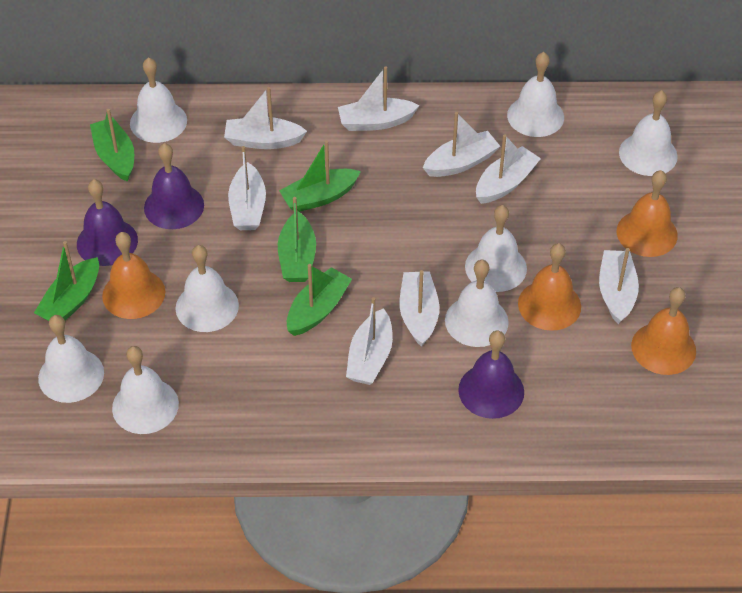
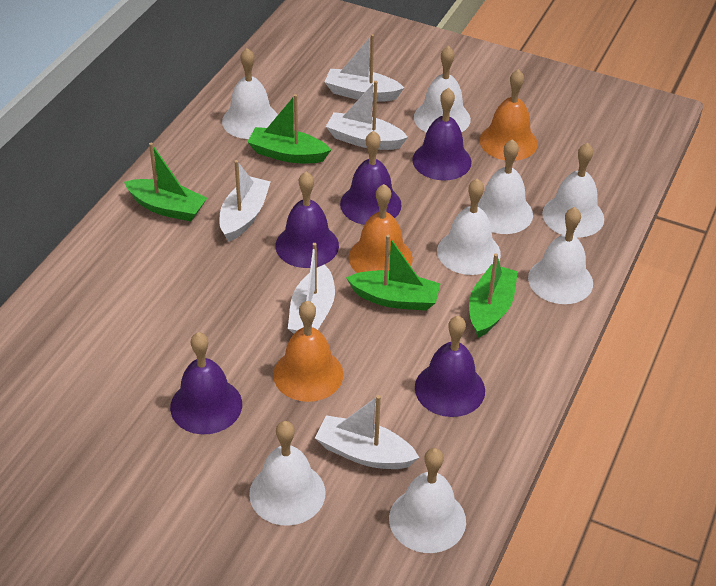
green boat: 5 -> 4
orange bell: 4 -> 3
purple bell: 3 -> 5
white boat: 8 -> 5

